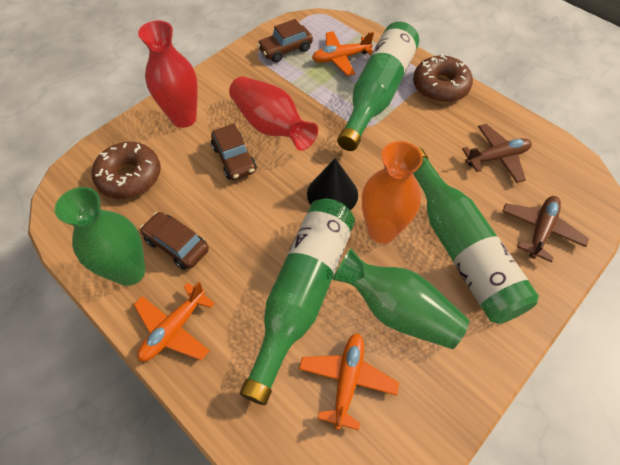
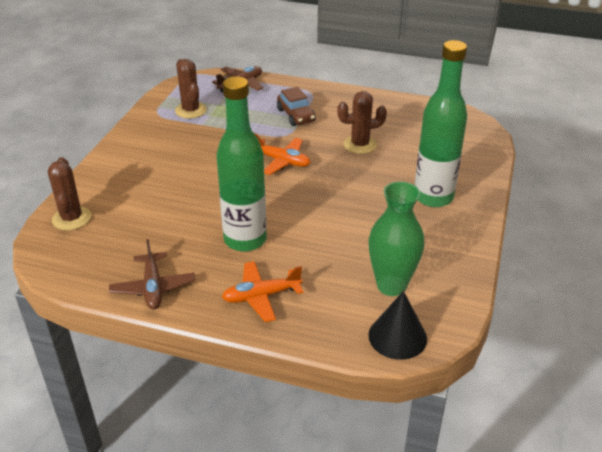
brown cactus: 0 -> 3
brown car: 3 -> 1
brown donut: 2 -> 0
green bottle: 3 -> 2
green vase: 2 -> 1
orange plane: 3 -> 2
orange vase: 1 -> 0
red vase: 2 -> 0

